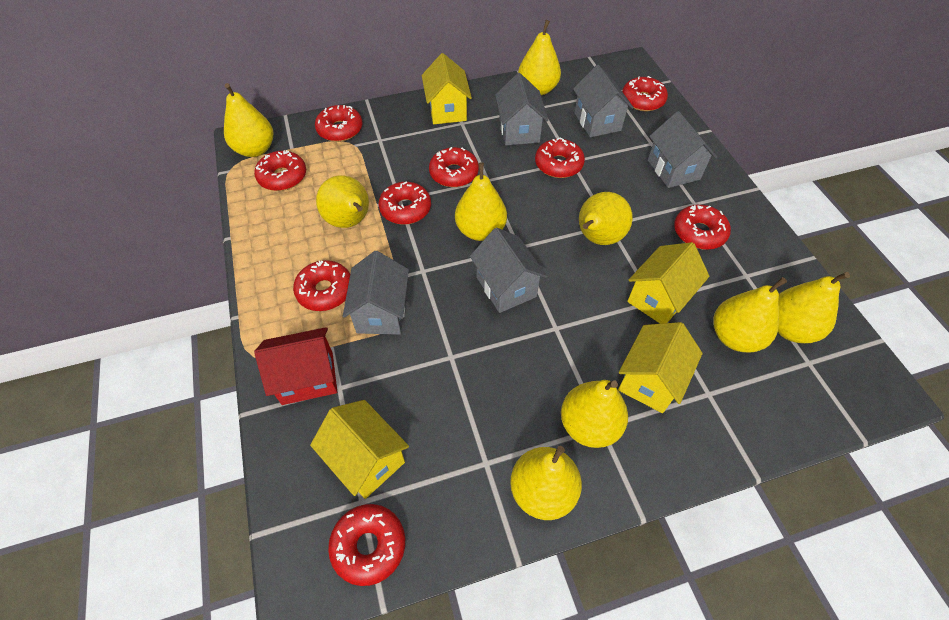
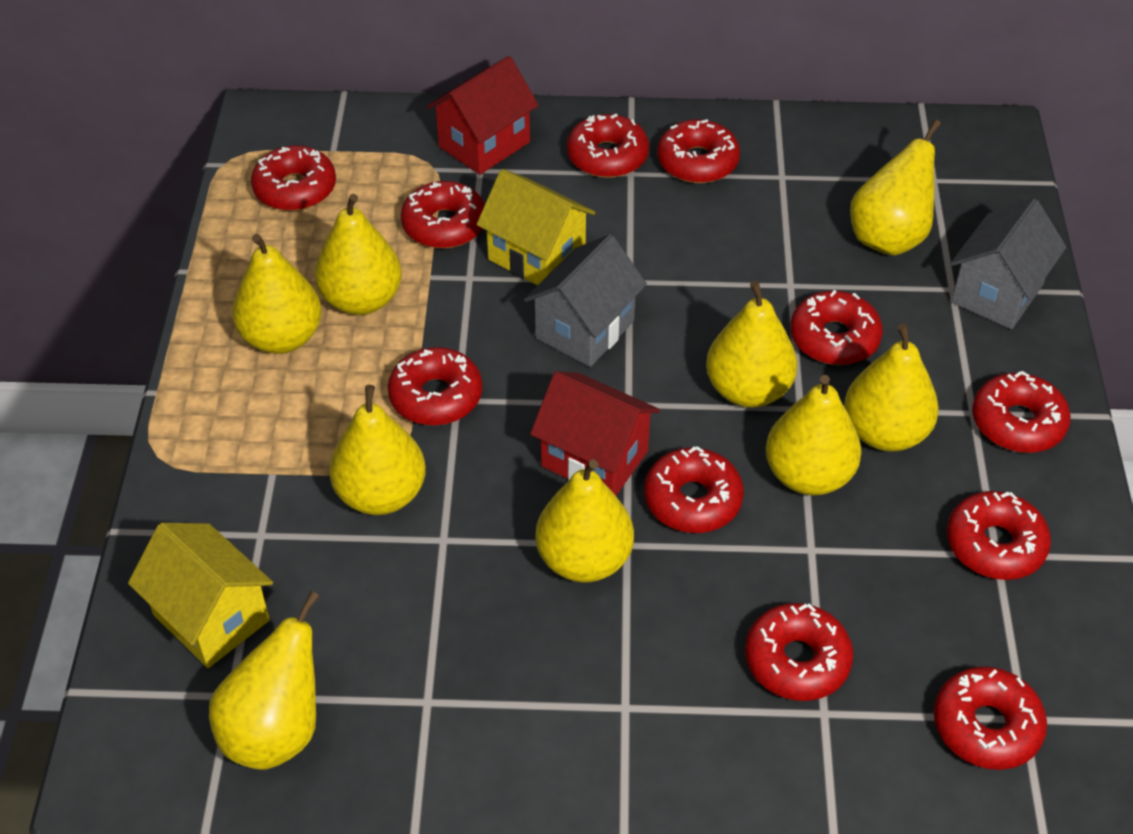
grey house: 5 -> 2
red donut: 9 -> 11
red house: 1 -> 2
yellow house: 4 -> 2

